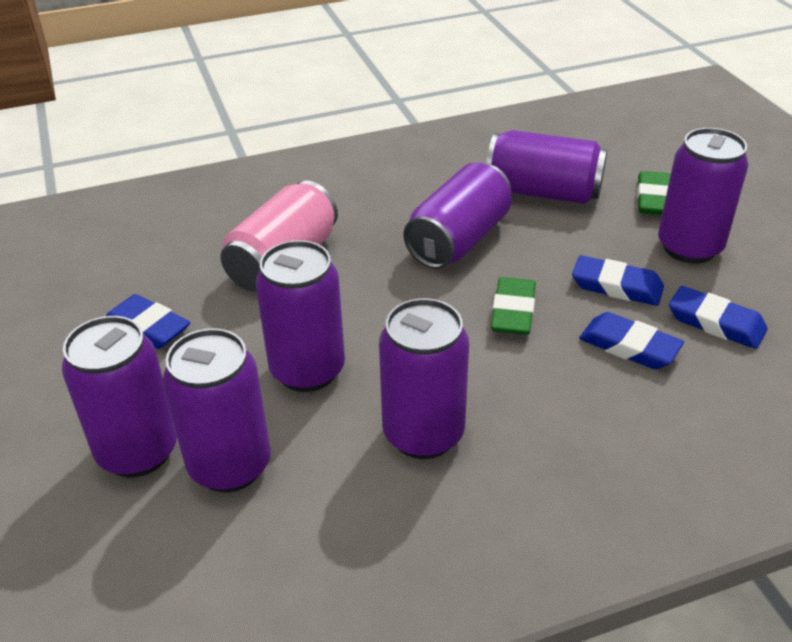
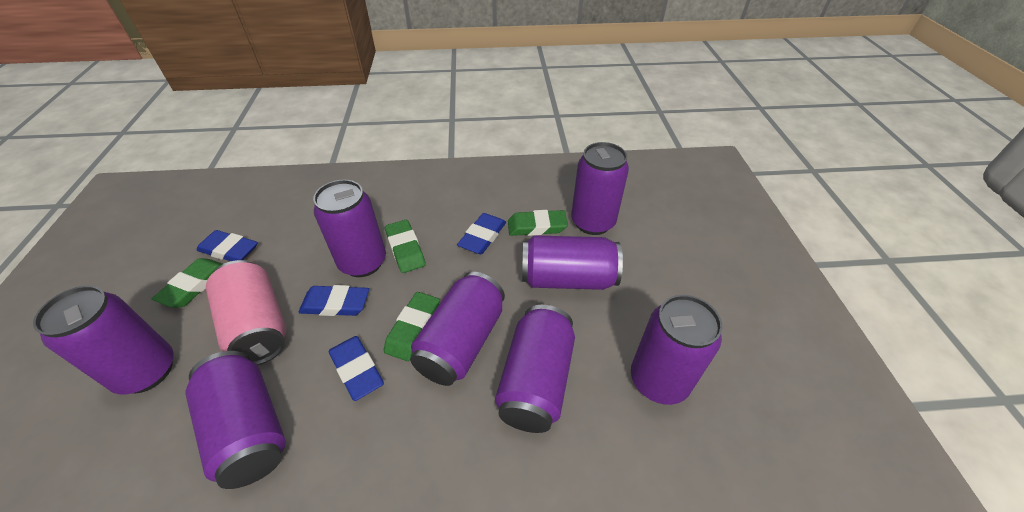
green eraser: 2 -> 4
purple can: 7 -> 8

